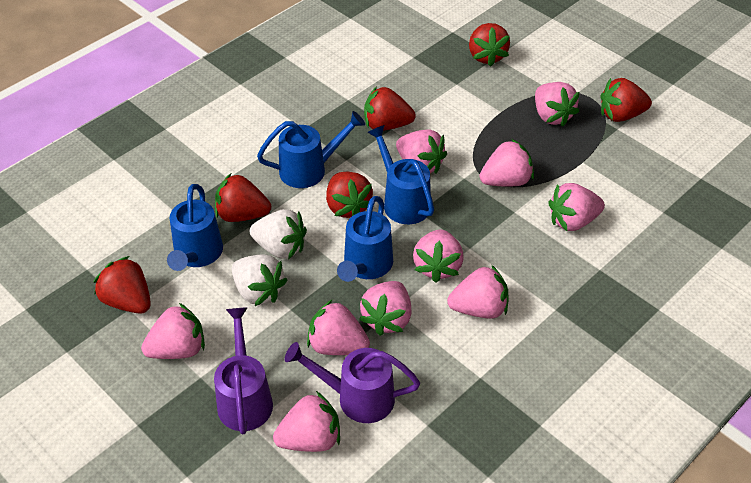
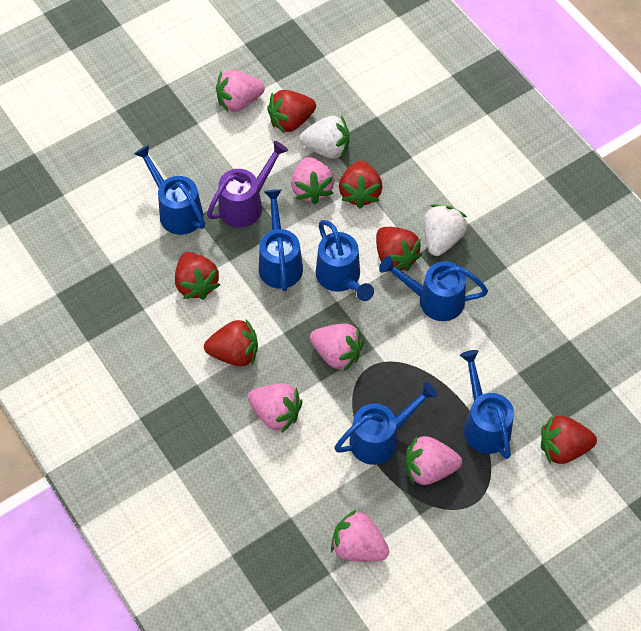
blue watering can: 4 -> 6
pink strawberry: 10 -> 6
purple watering can: 2 -> 1

